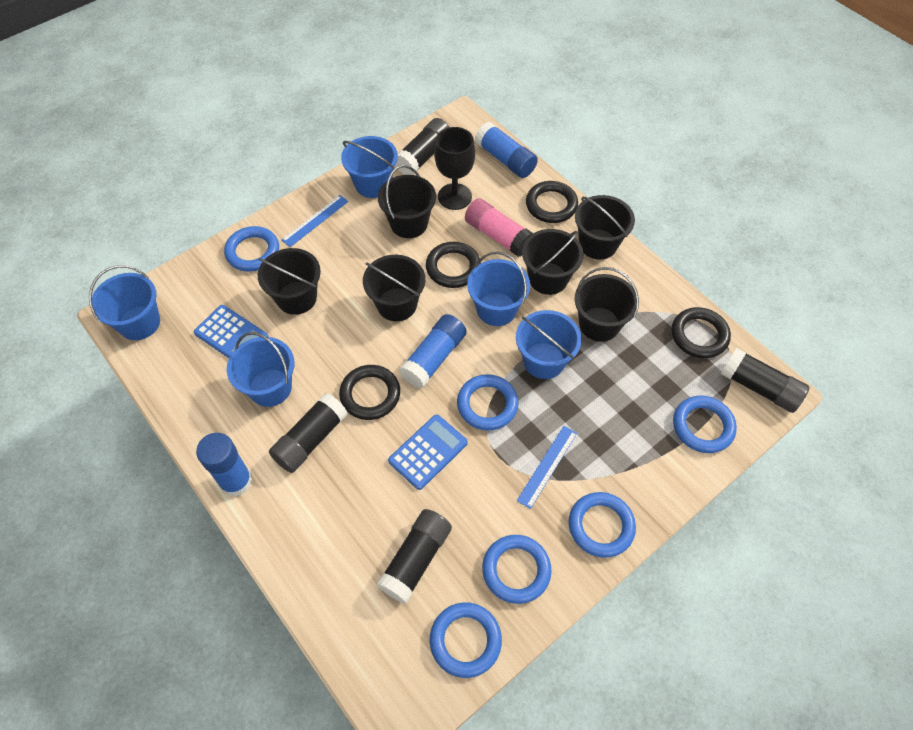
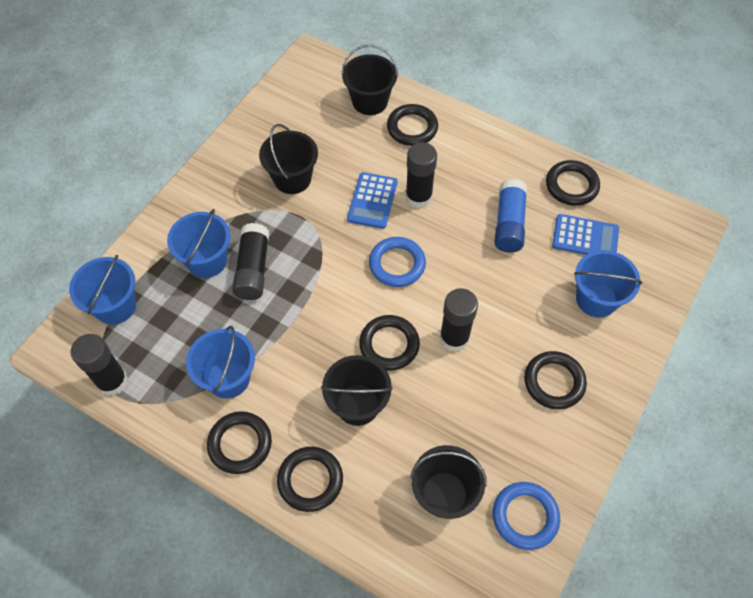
black bucket: 6 -> 4
black goblet: 1 -> 0
black ring: 4 -> 6
blue bucket: 5 -> 4
blue glue stick: 3 -> 1
blue ring: 6 -> 2
blue ruler: 2 -> 0
pink glue stick: 1 -> 0

